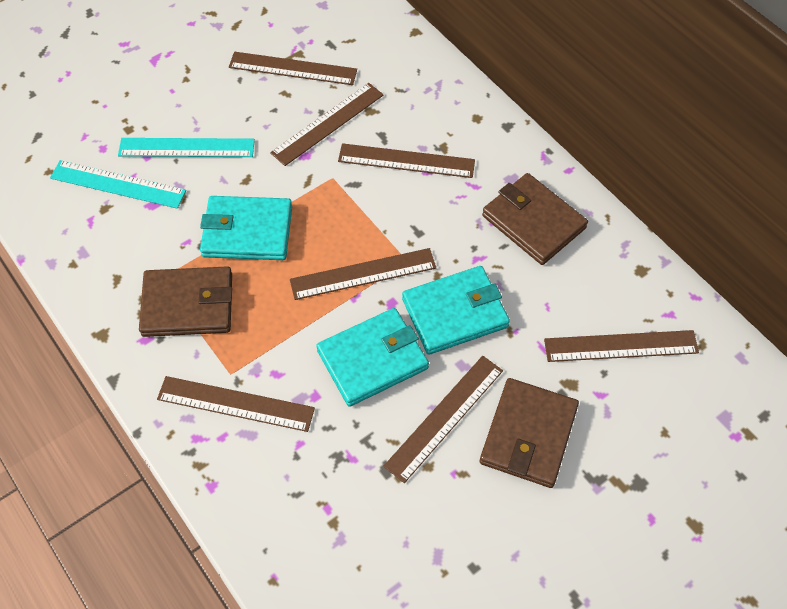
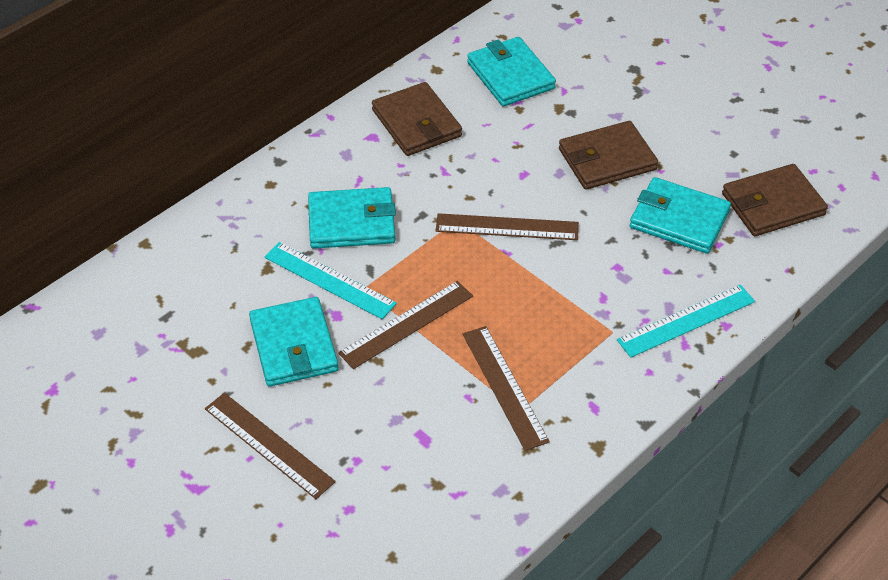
brown ruler: 7 -> 4
turquoise wallet: 3 -> 4

